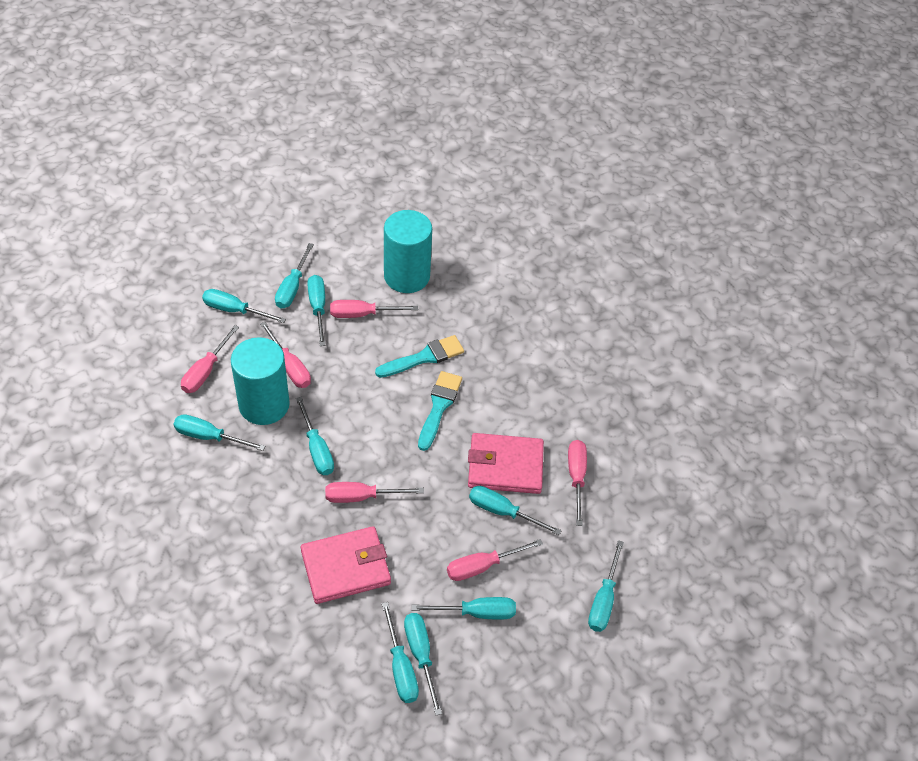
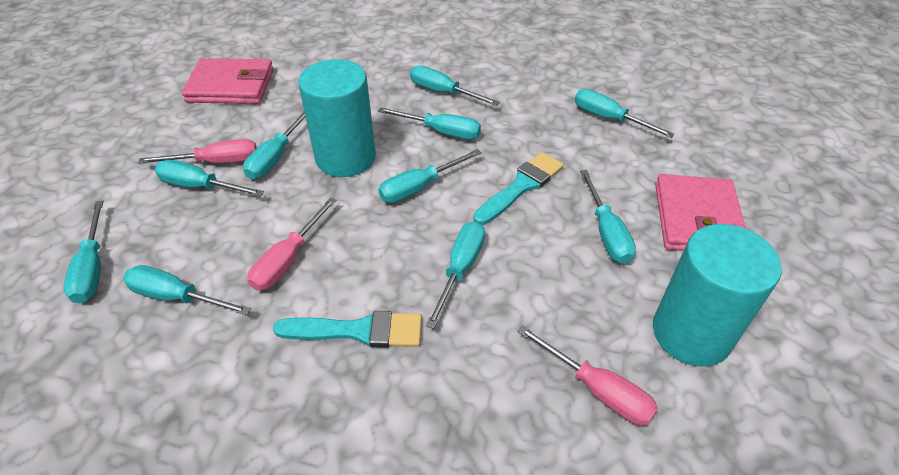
pink screwdriver: 6 -> 3

